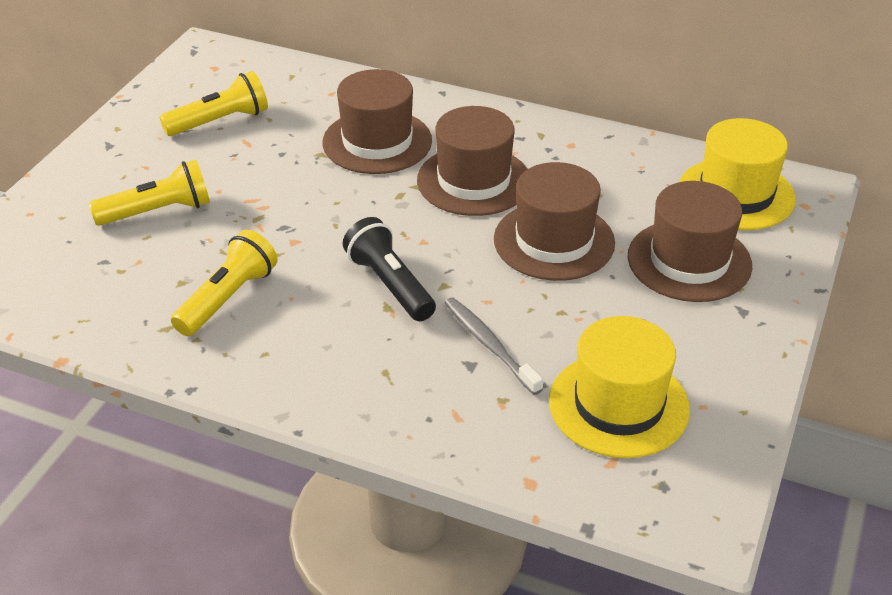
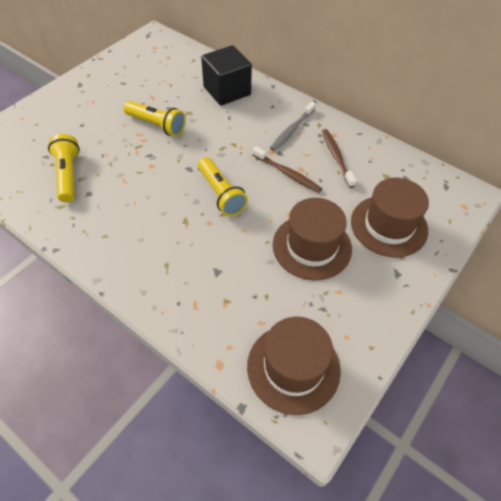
black cube: 0 -> 1
black flashlight: 1 -> 0
brown hat: 4 -> 3
brown toothbrush: 0 -> 2
yellow hat: 2 -> 0

